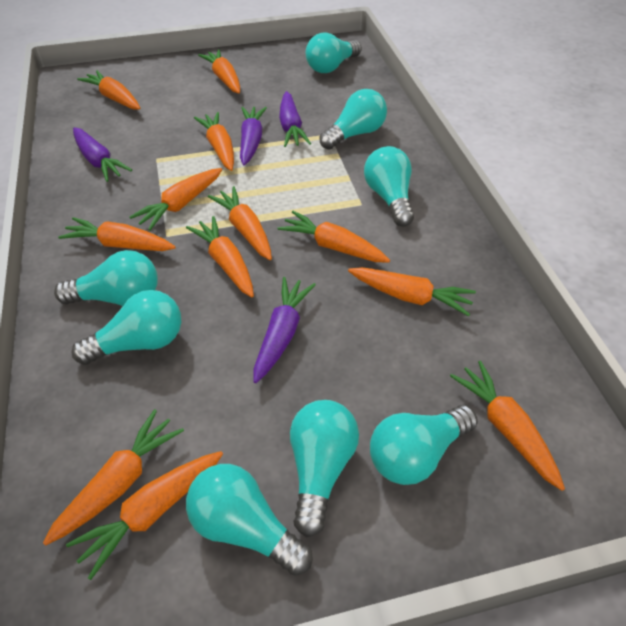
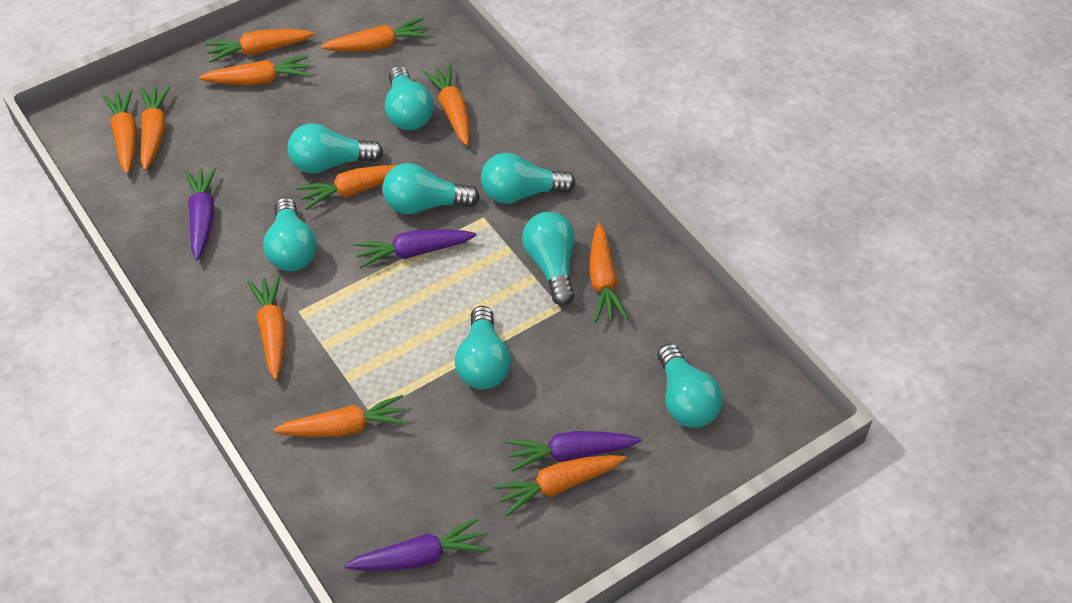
orange carrot: 12 -> 11

